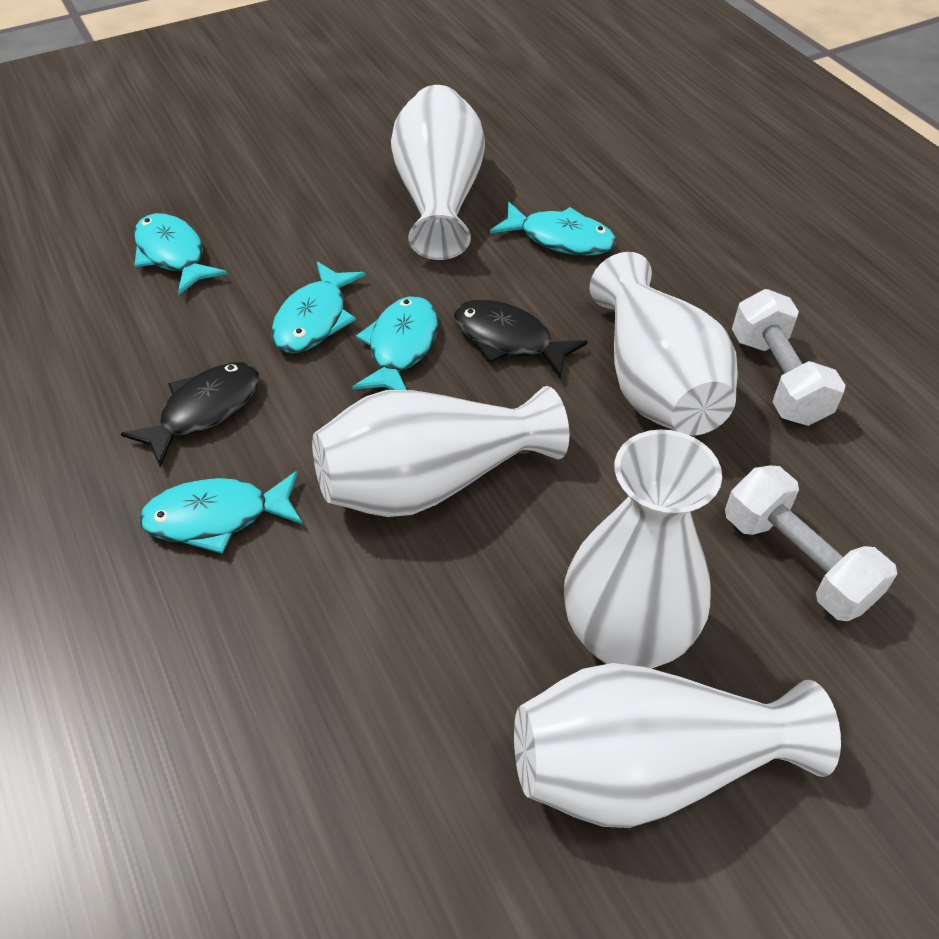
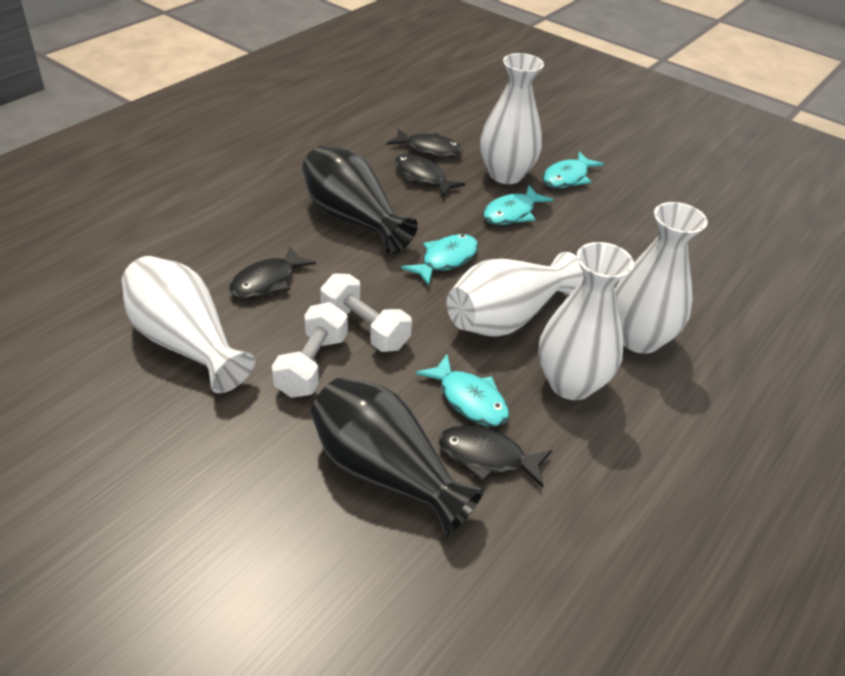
black fish: 2 -> 4
black vase: 0 -> 2
turquoise fish: 5 -> 4

